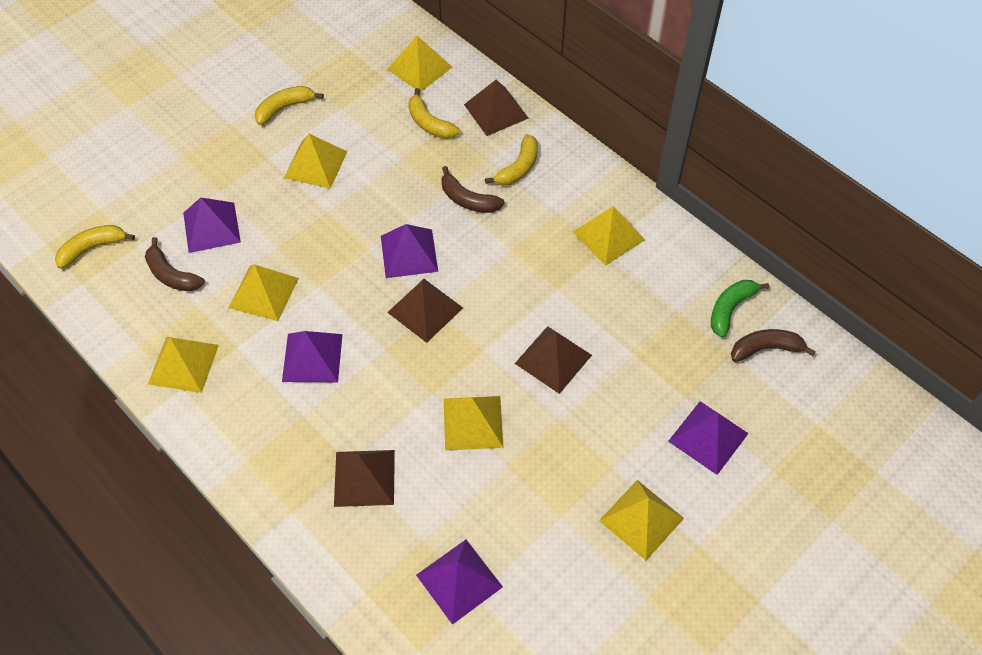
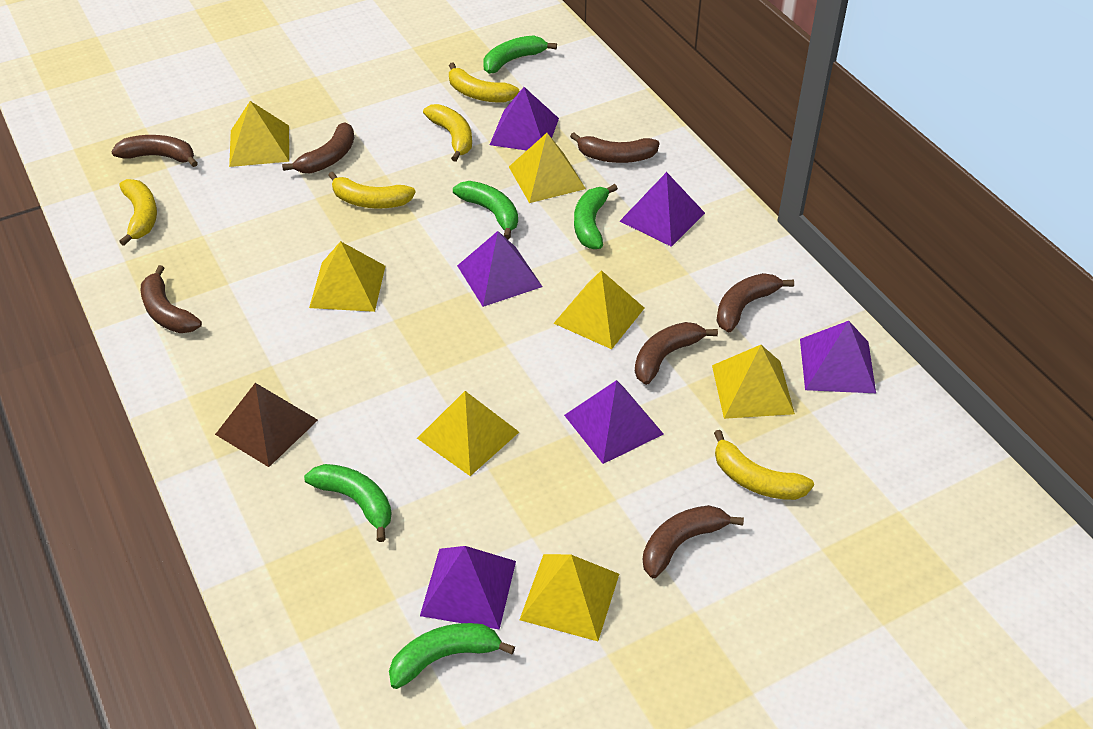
brown banana: 3 -> 7
brown pyramid: 4 -> 1
green banana: 1 -> 5
purple pyramid: 5 -> 6
yellow banana: 4 -> 5

